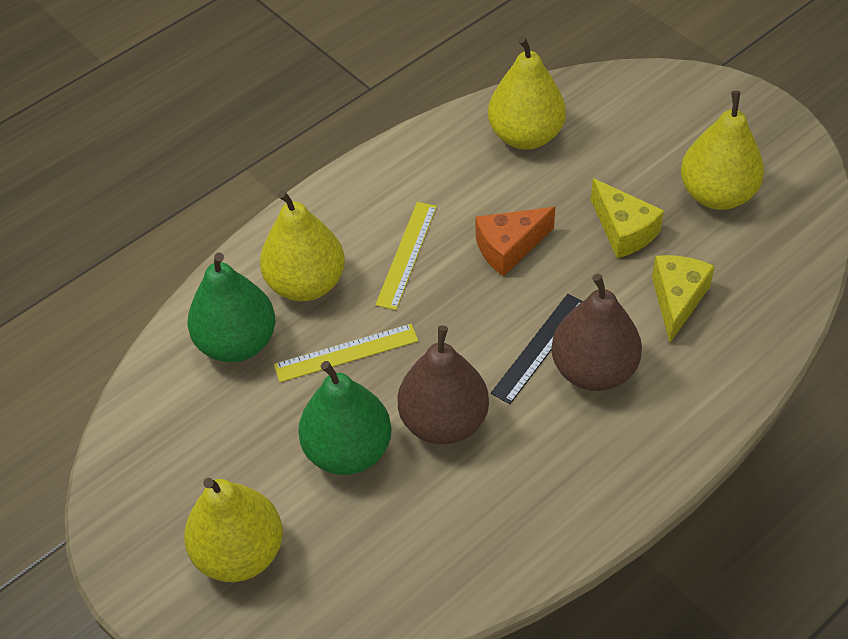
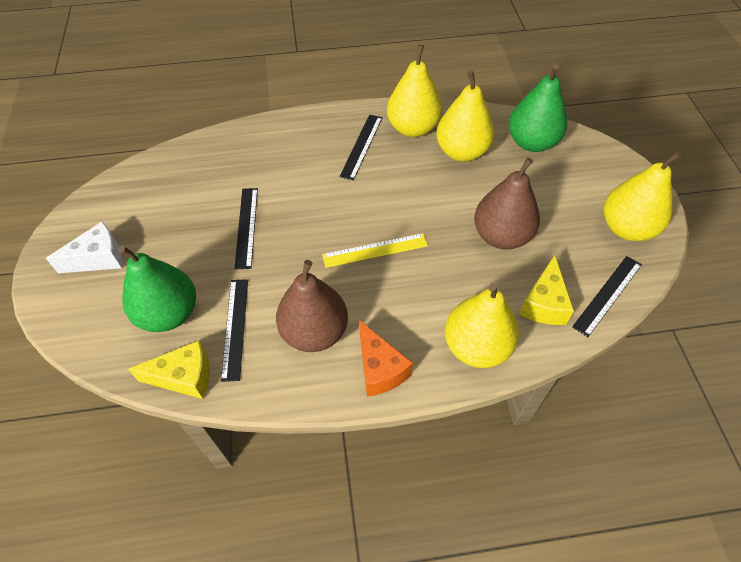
black ruler: 1 -> 4
white cheese: 0 -> 1
yellow ruler: 2 -> 1

